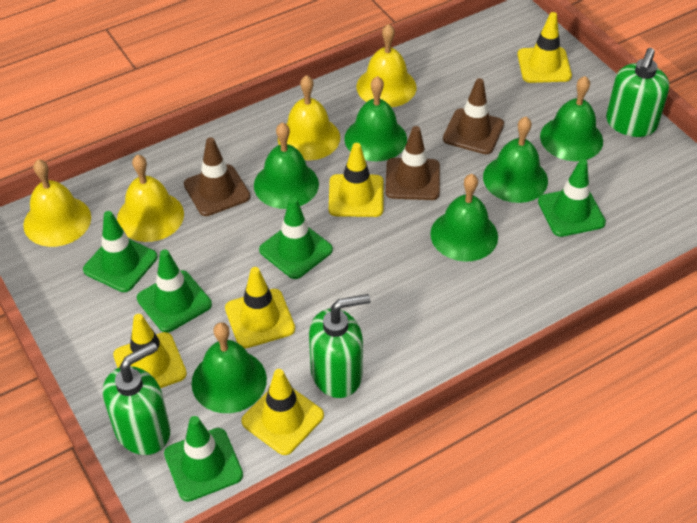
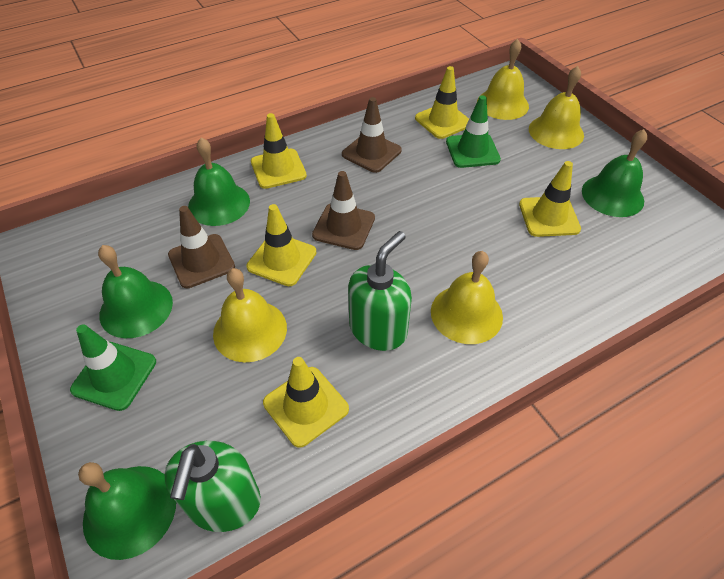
green bell: 6 -> 4
green soap dispenser: 3 -> 2
green traffic cone: 5 -> 2

